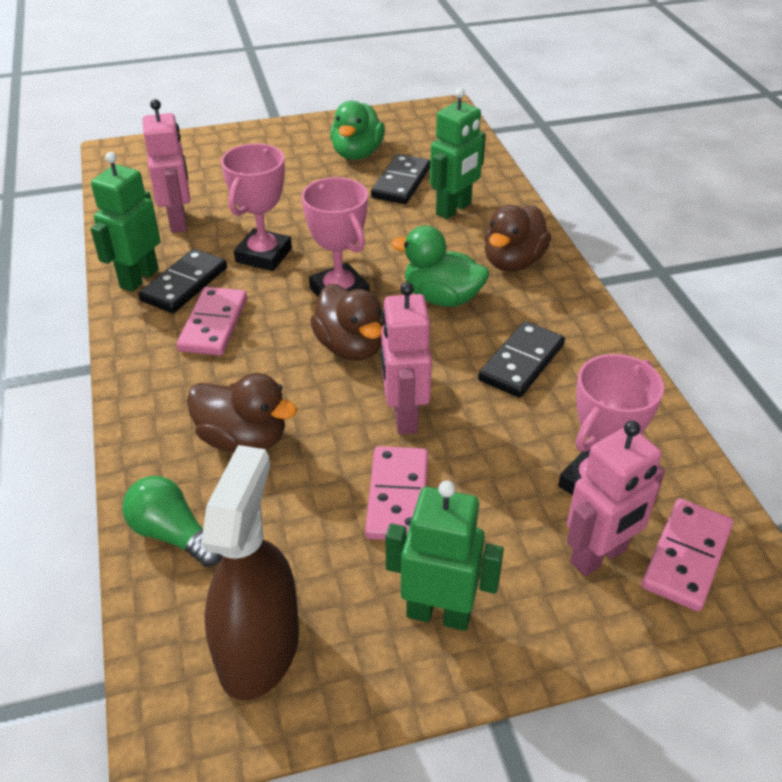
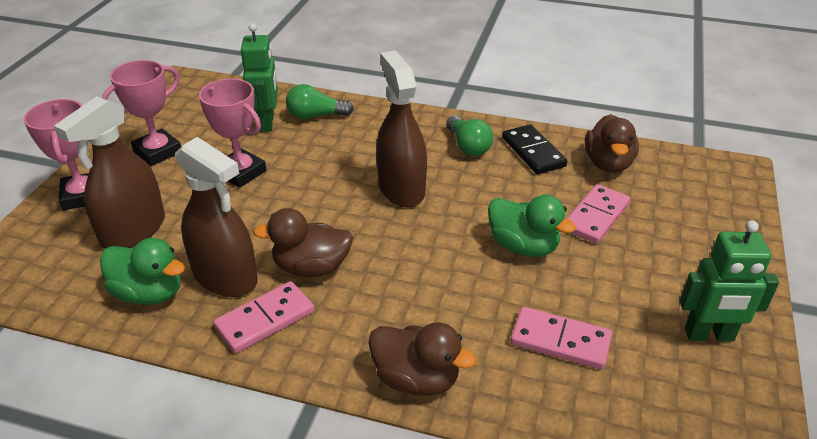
black domino: 3 -> 1
brown spray bottle: 1 -> 3
green light bulb: 1 -> 2
green robot: 3 -> 2
pink robot: 3 -> 0

